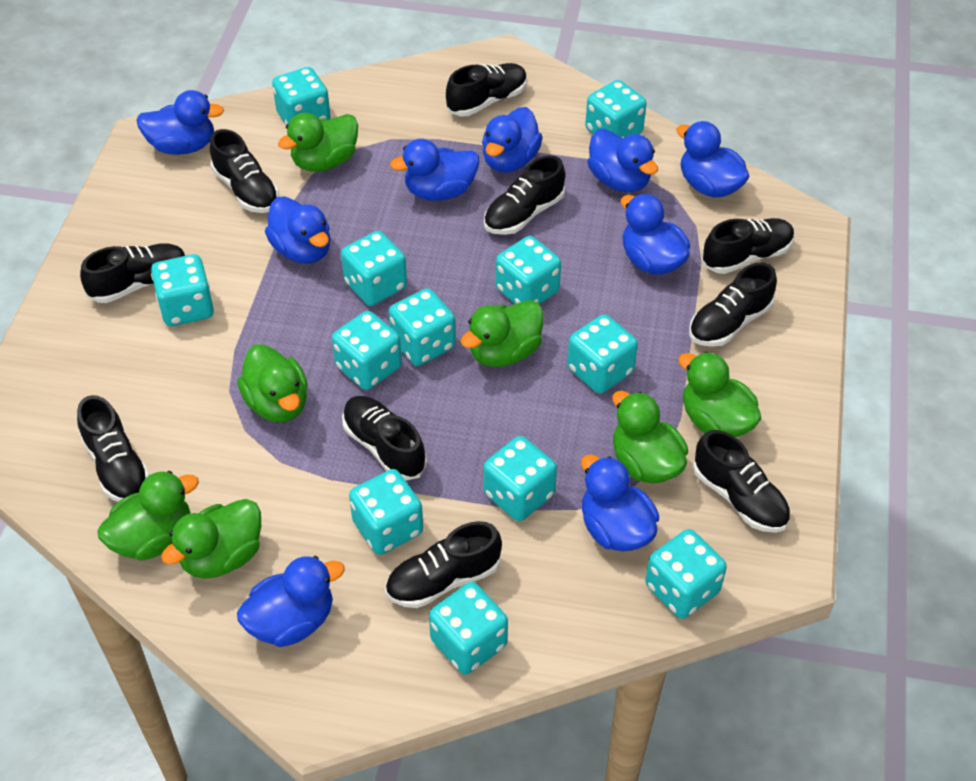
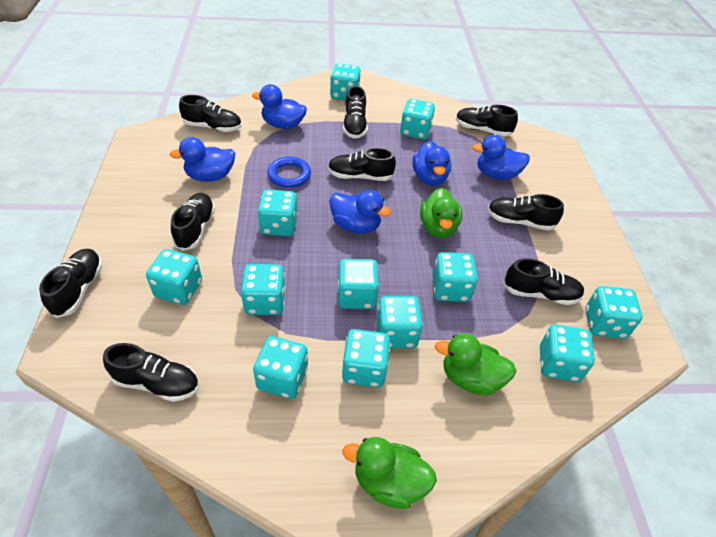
black shoe: 10 -> 9
blue duck: 9 -> 5
blue ring: 0 -> 1
green duck: 7 -> 3

